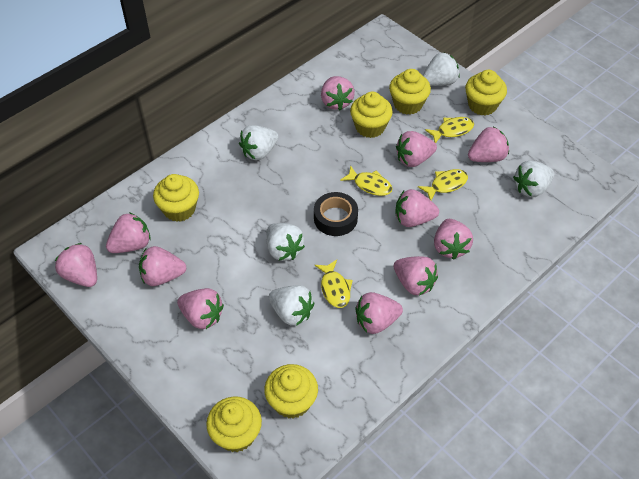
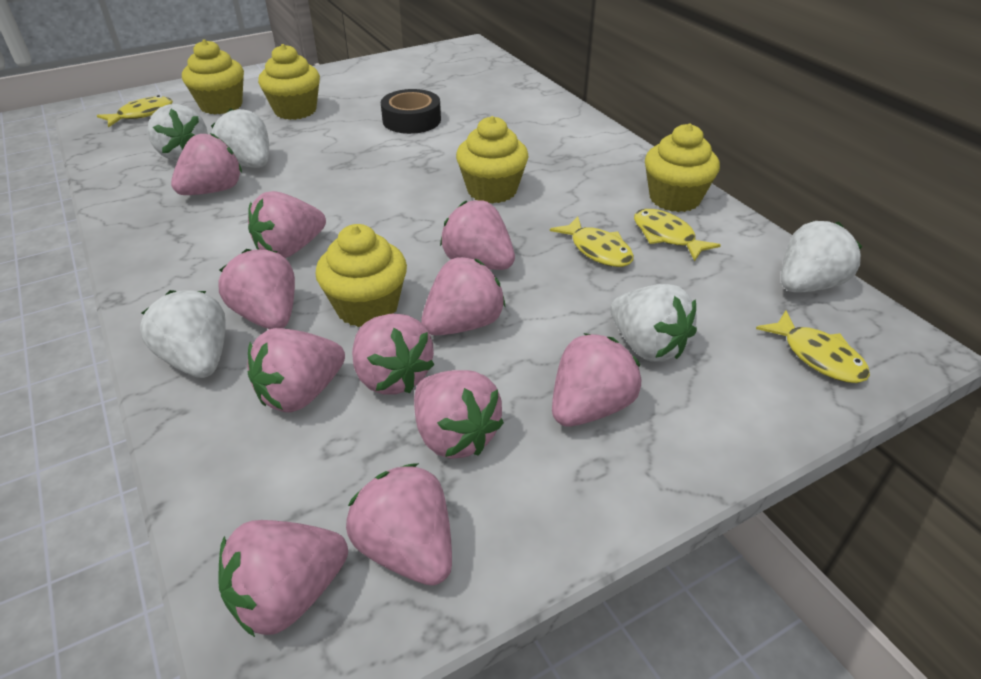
yellow cupcake: 6 -> 5

